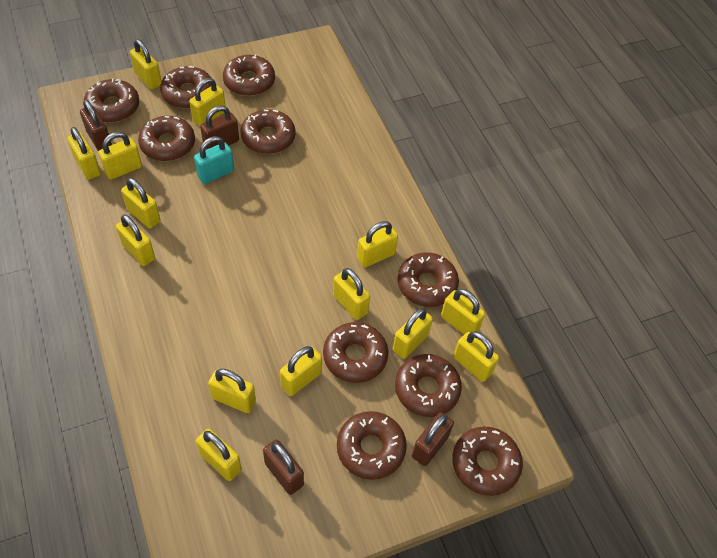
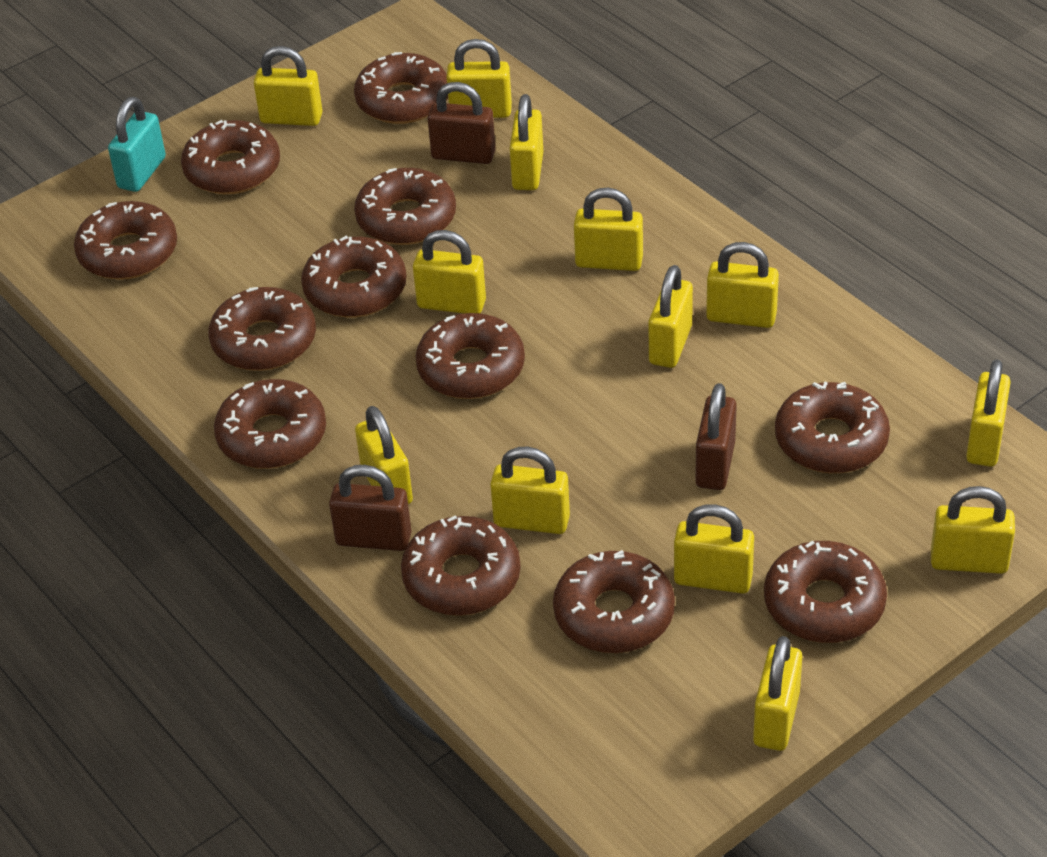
brown donut: 10 -> 12
brown padlock: 4 -> 3
yellow padlock: 14 -> 13

